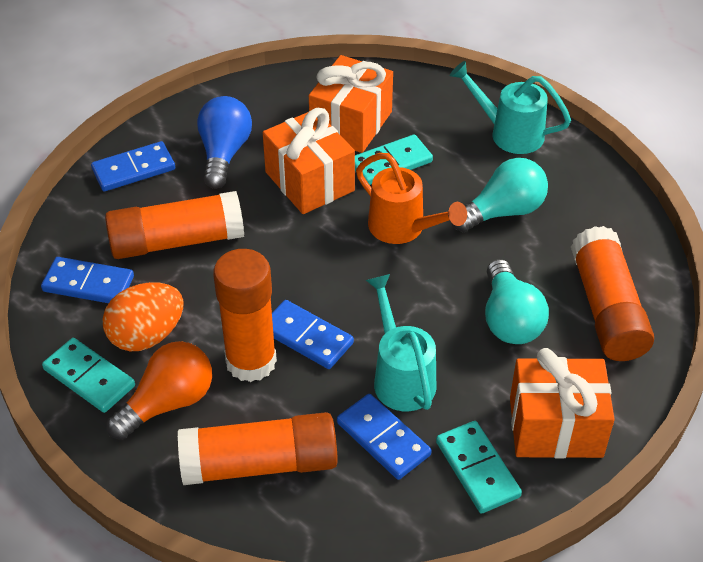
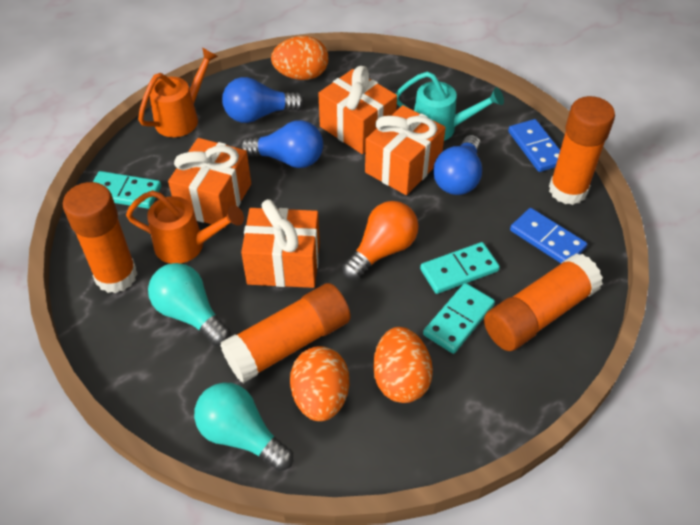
blue domino: 4 -> 2
blue light bulb: 1 -> 3
orange egg: 1 -> 3
orange gift: 3 -> 4
orange watering can: 1 -> 2
turquoise watering can: 2 -> 1

